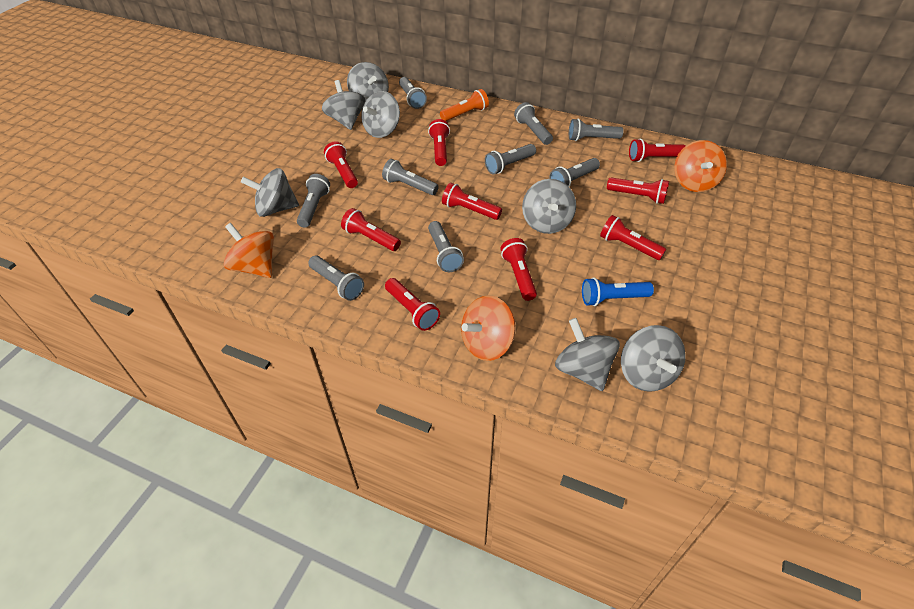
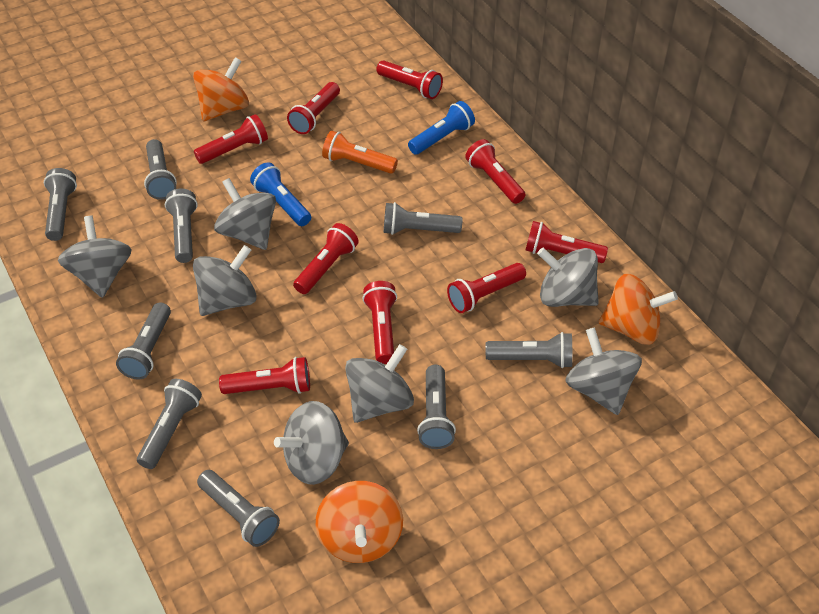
blue flashlight: 1 -> 2

